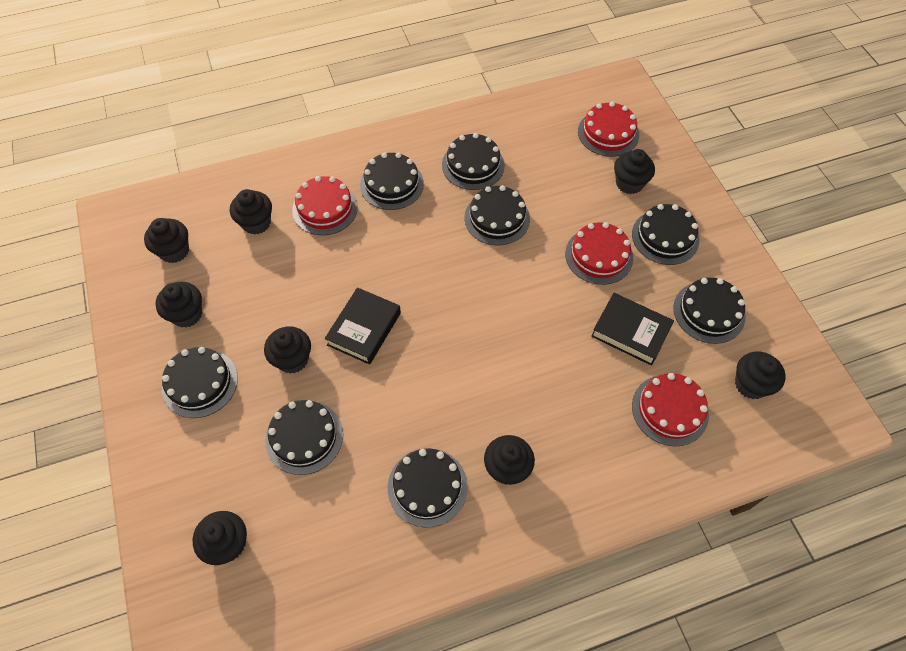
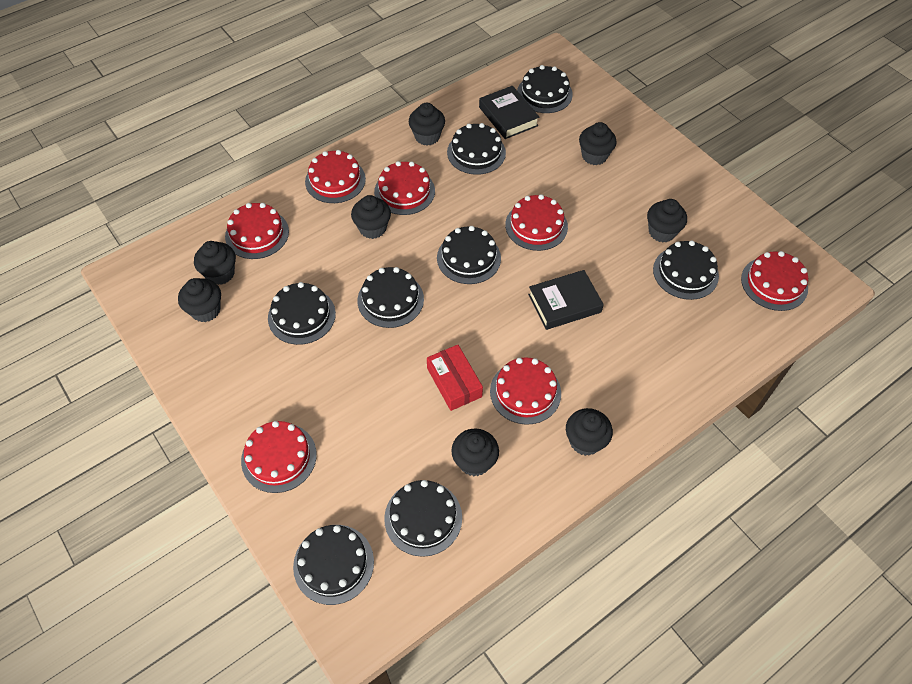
red box: 0 -> 1
red cake: 4 -> 7

